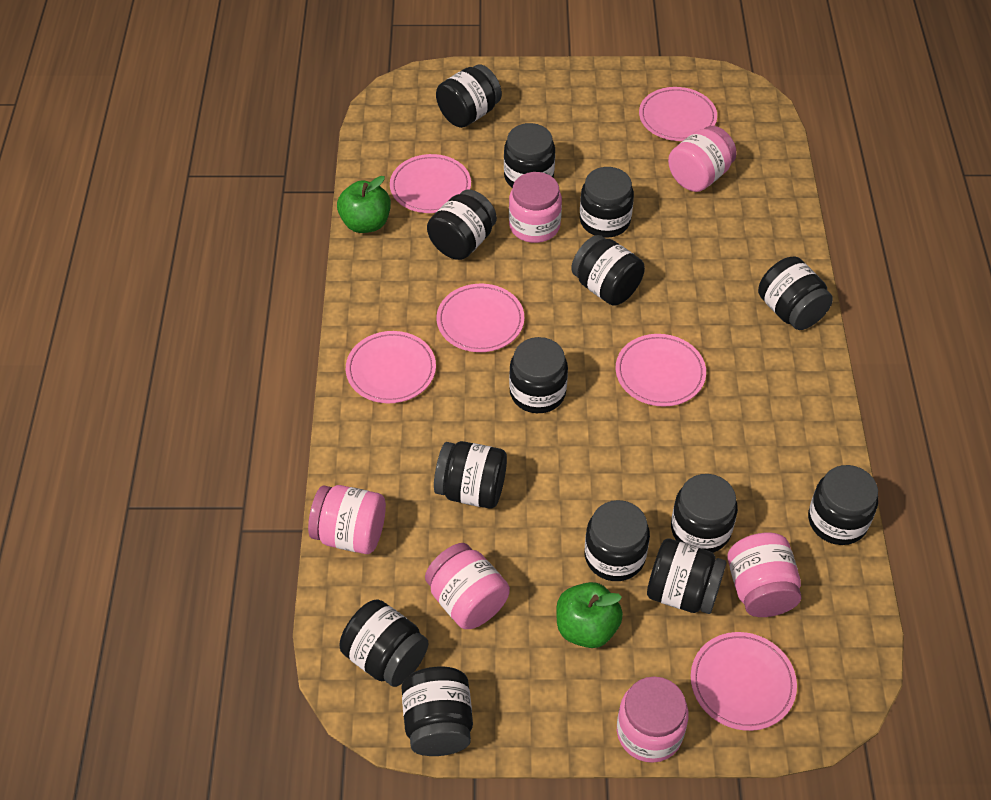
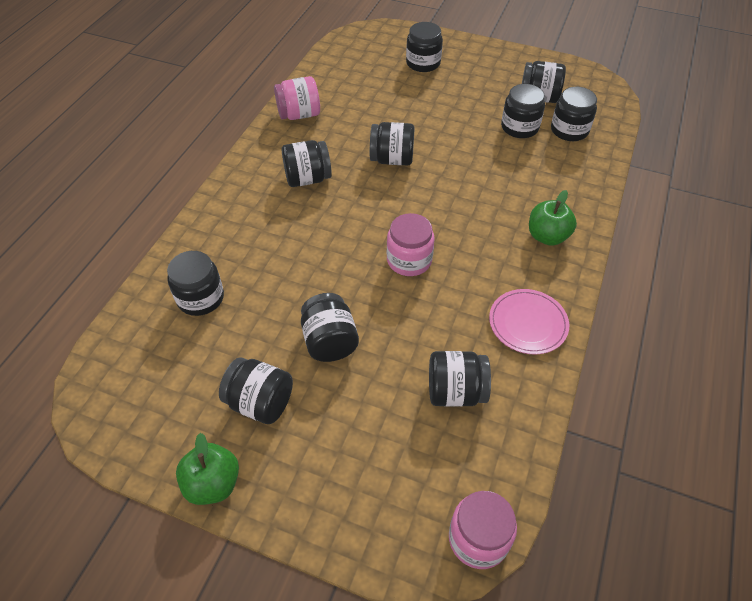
black jar: 14 -> 10
pink jar: 6 -> 3
pink plate: 6 -> 1

